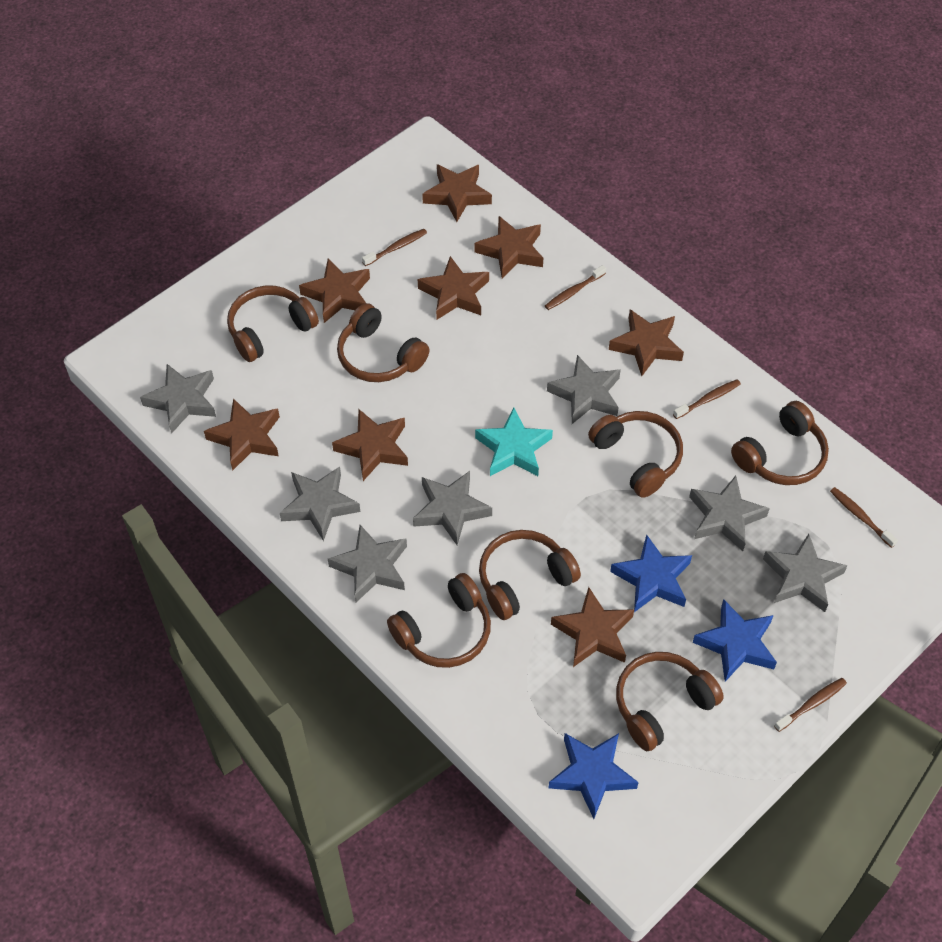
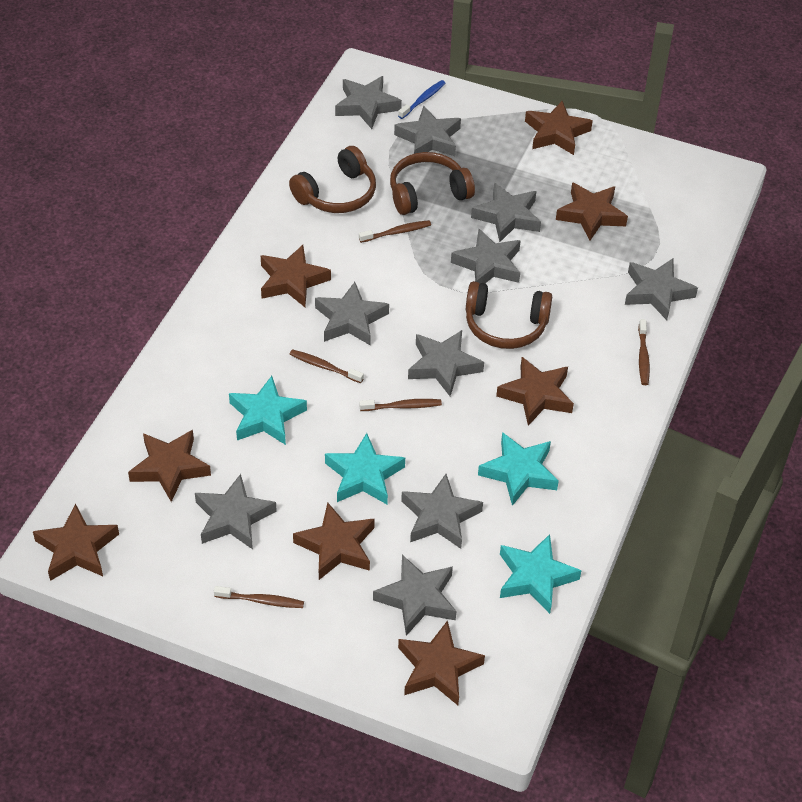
blue star: 3 -> 0
blue toothbrush: 0 -> 1
brown headphones: 7 -> 3
grey star: 7 -> 10
turquoise star: 1 -> 4

